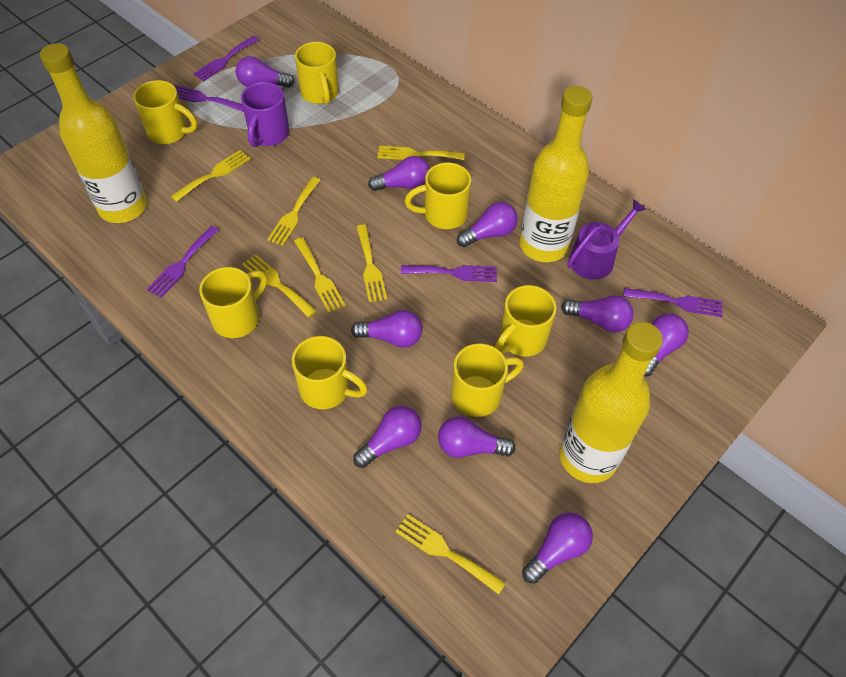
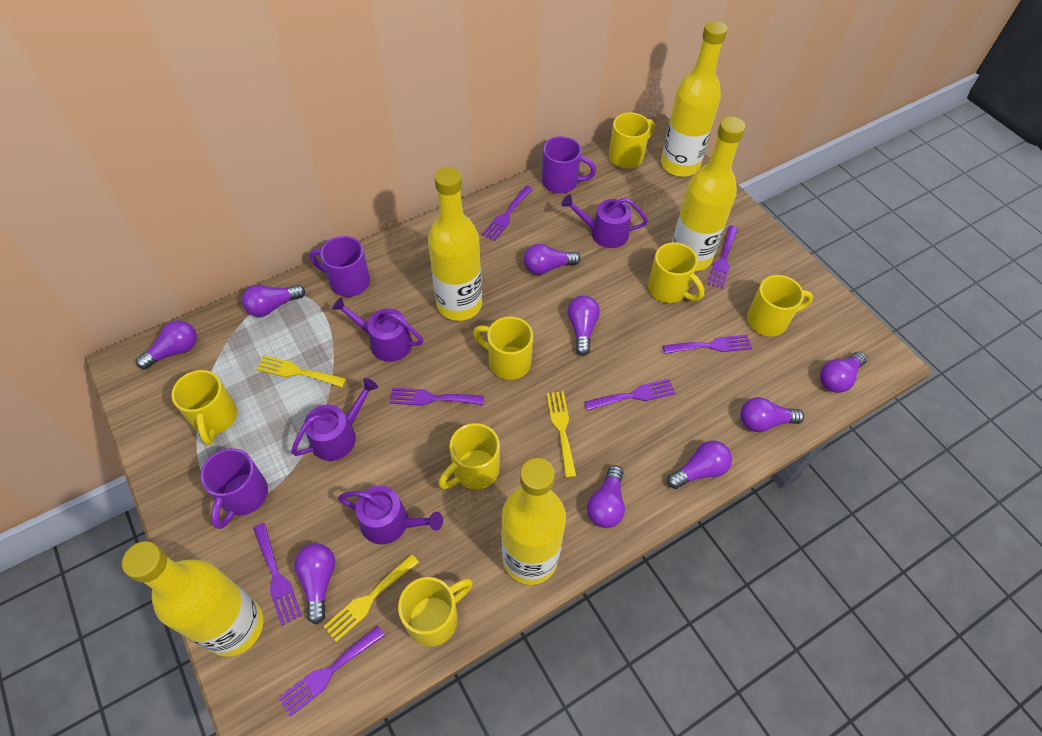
purple fork: 5 -> 7
purple mug: 1 -> 3
purple watering can: 1 -> 4
yellow bottle: 3 -> 5
yellow fork: 7 -> 3

